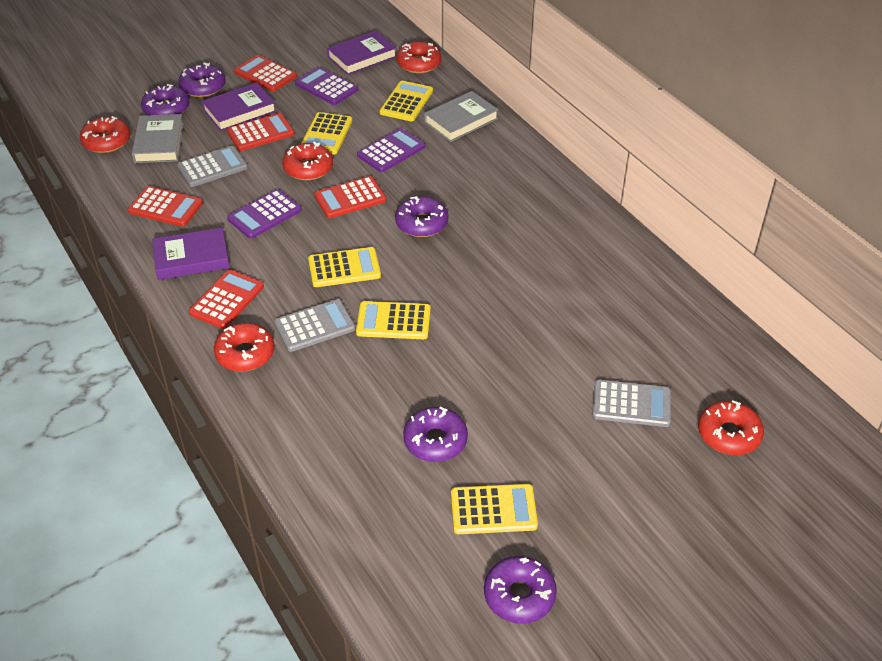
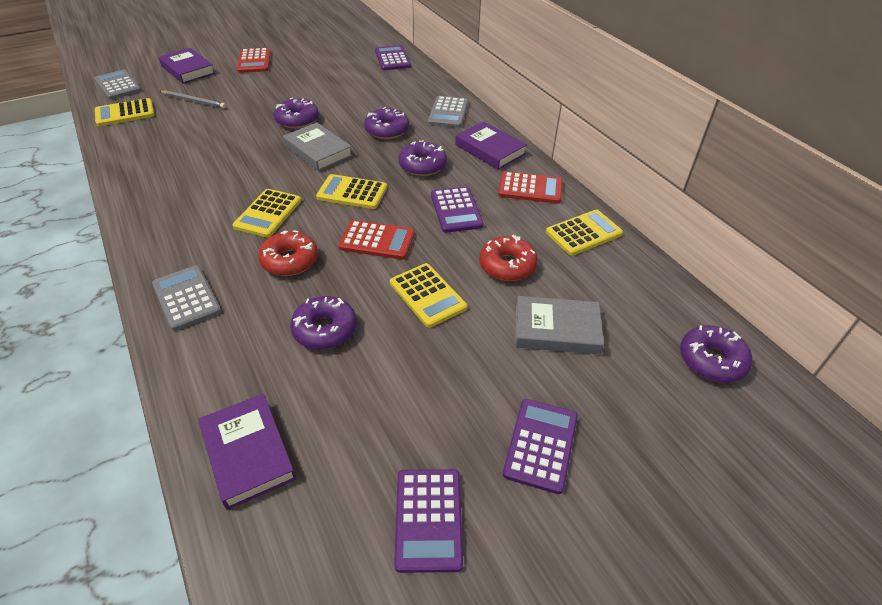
grey pencil: 0 -> 1
purple calculator: 3 -> 4
red calculator: 5 -> 3
red donut: 5 -> 2

